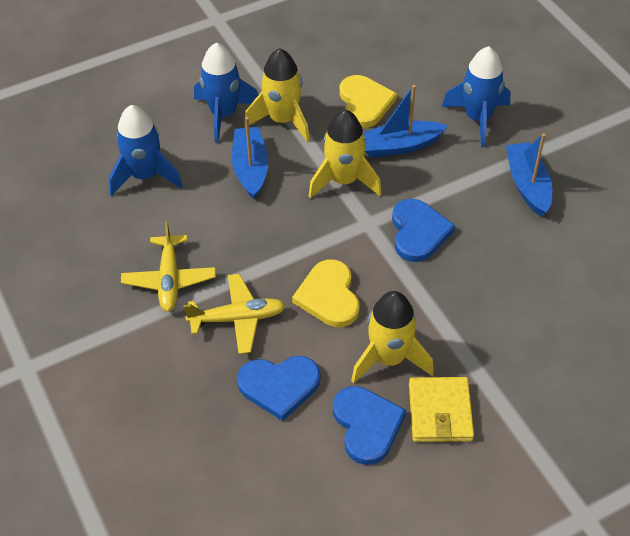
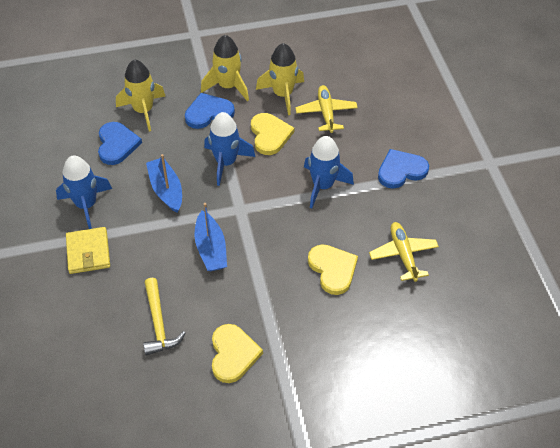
blue boat: 3 -> 2
yellow hammer: 0 -> 1
yellow heart: 2 -> 3

